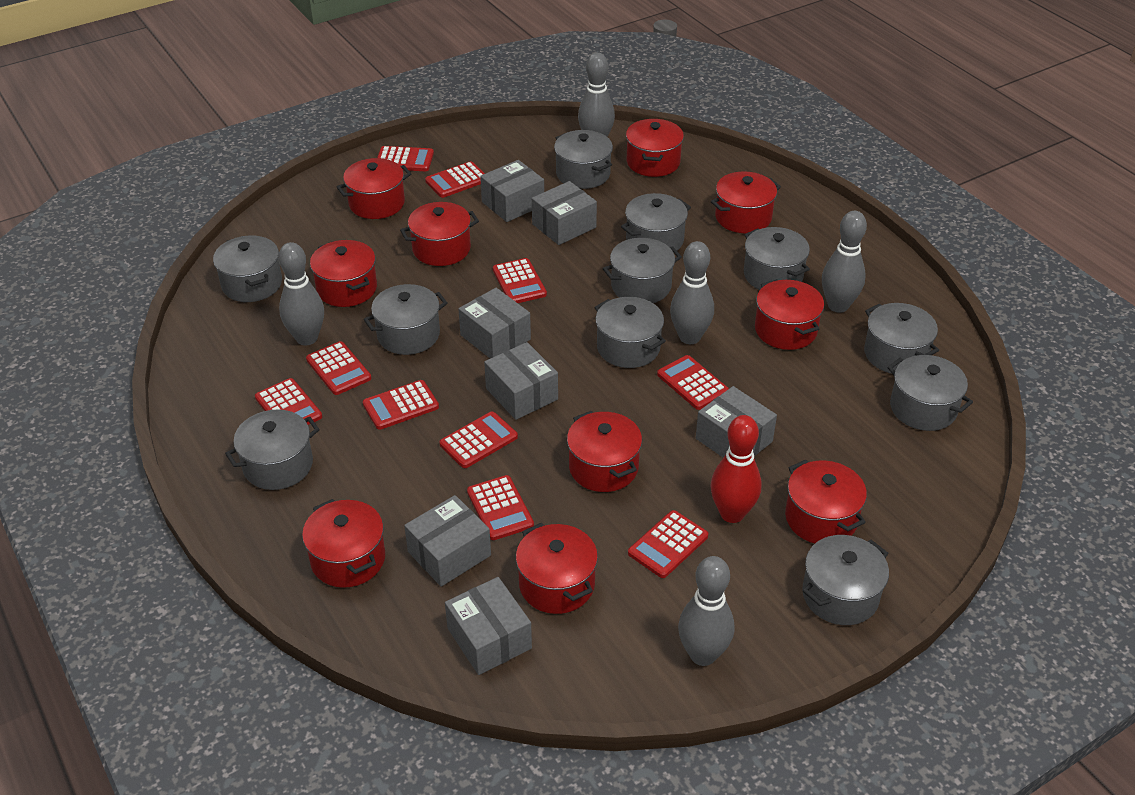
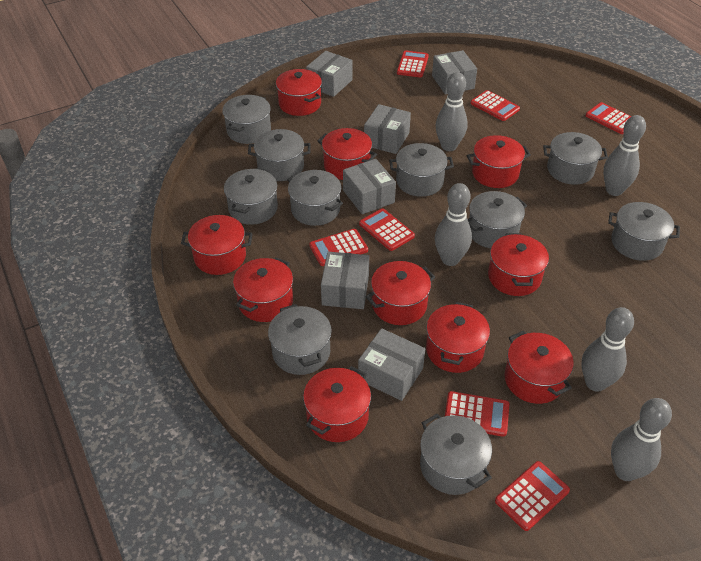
grey box: 7 -> 6
grey pot: 11 -> 10
red bowling pin: 1 -> 0
red calculator: 10 -> 7

